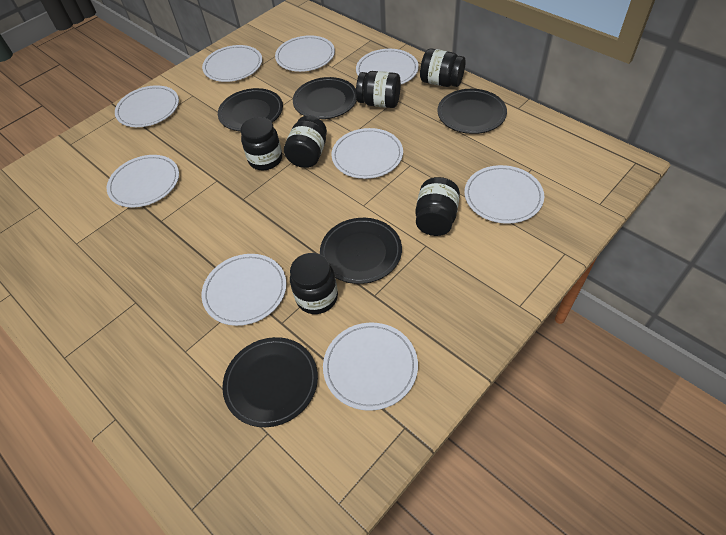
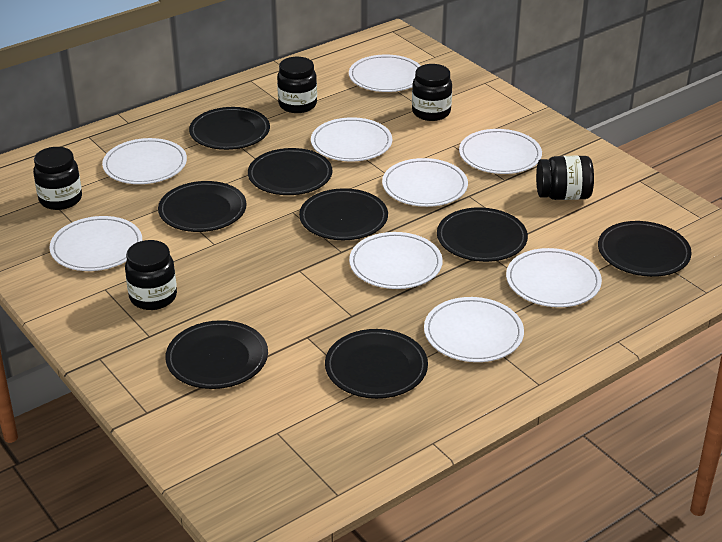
black jar: 6 -> 5
black plate: 5 -> 8

